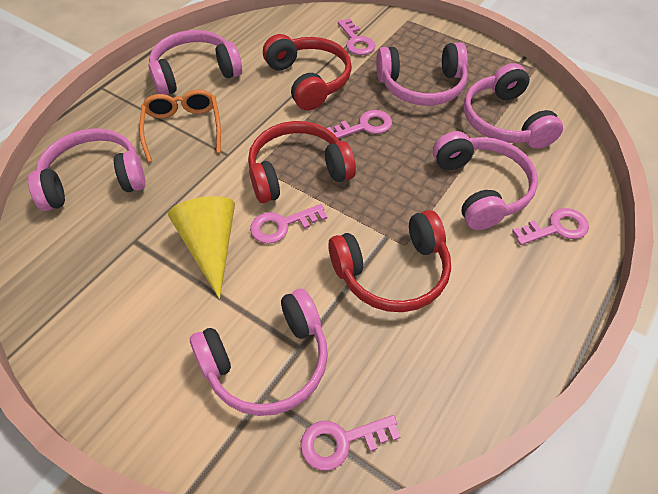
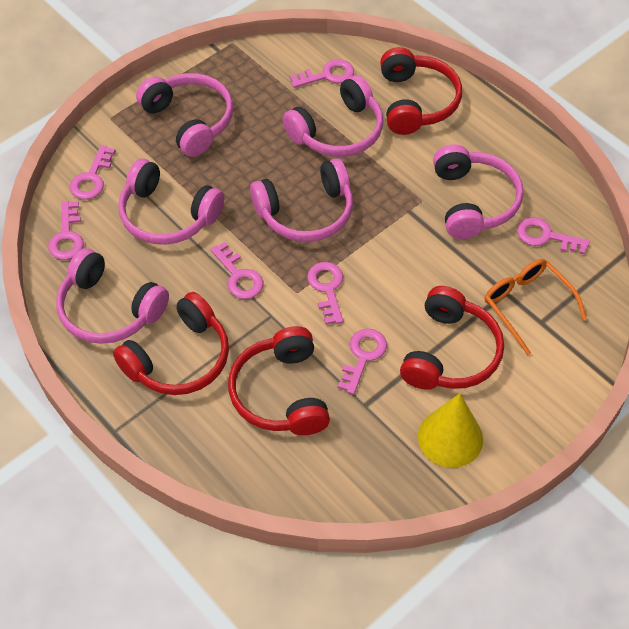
pink key: 5 -> 7
red headphones: 3 -> 4

